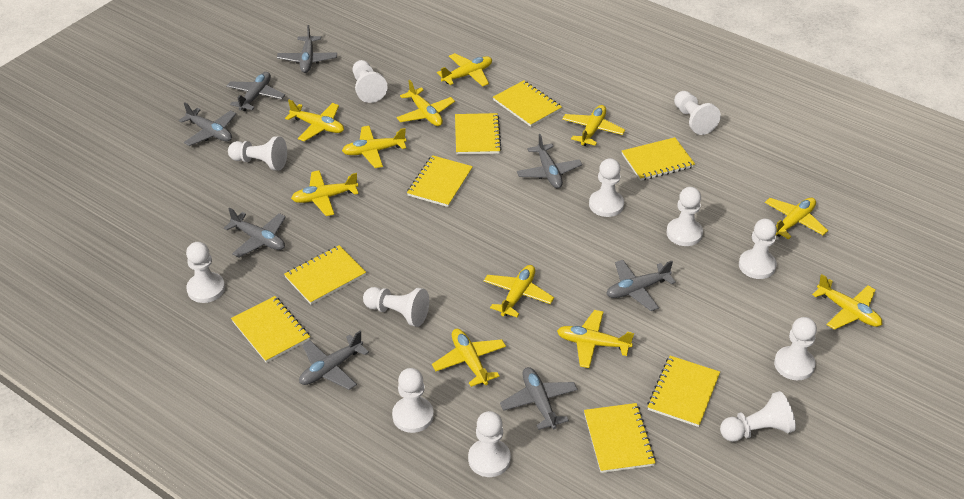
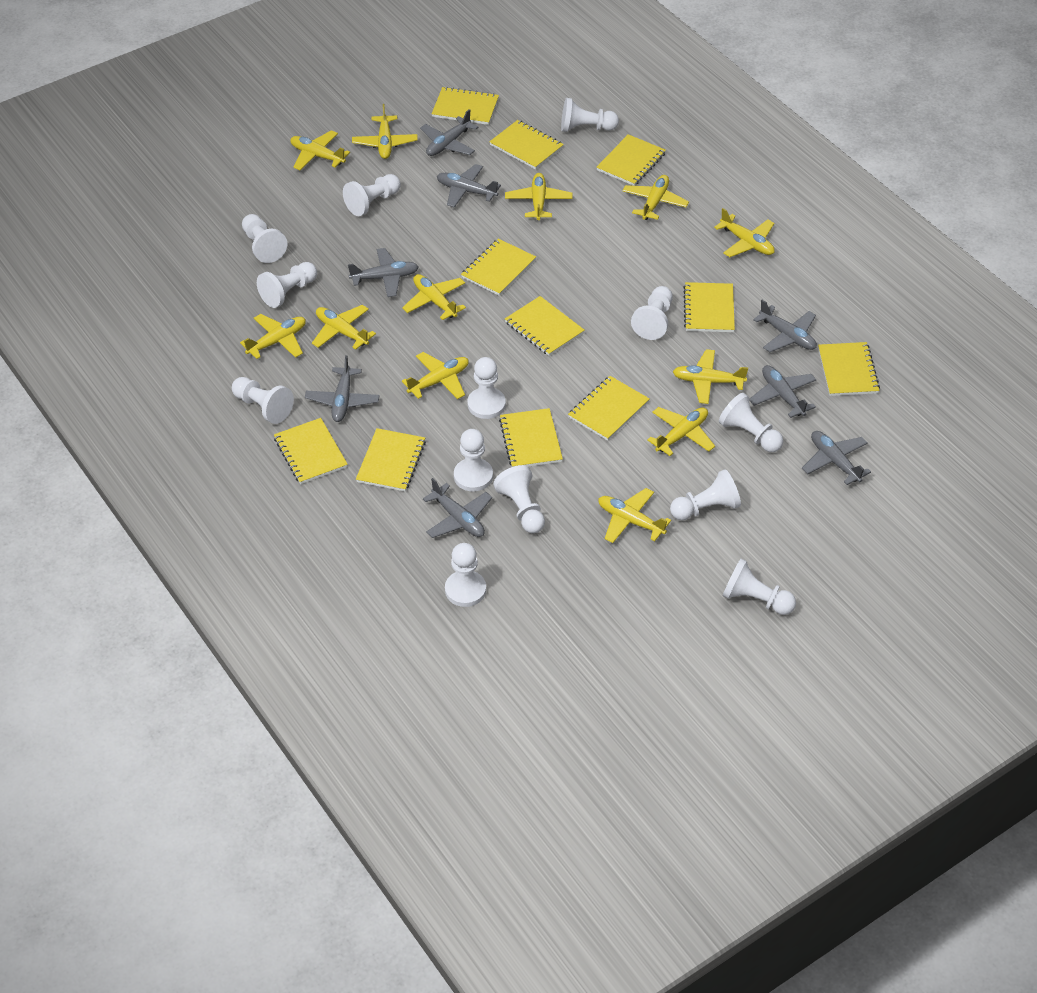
white pawn: 12 -> 13
yellow notebook: 8 -> 11
yellow plane: 11 -> 12

